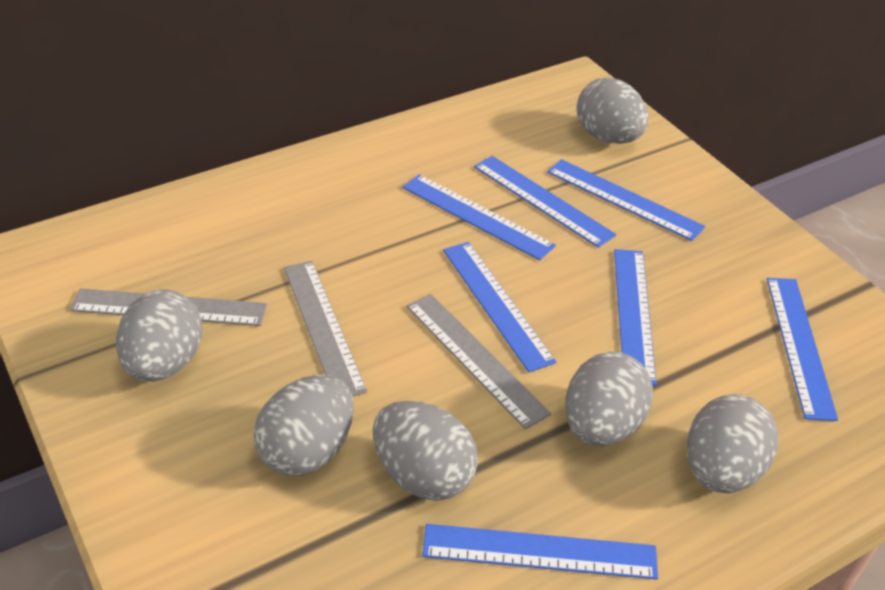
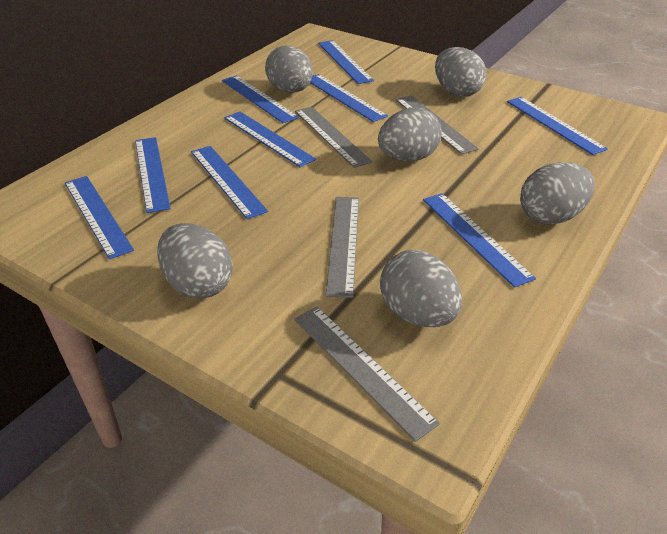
blue ruler: 7 -> 9
grey ruler: 3 -> 4

